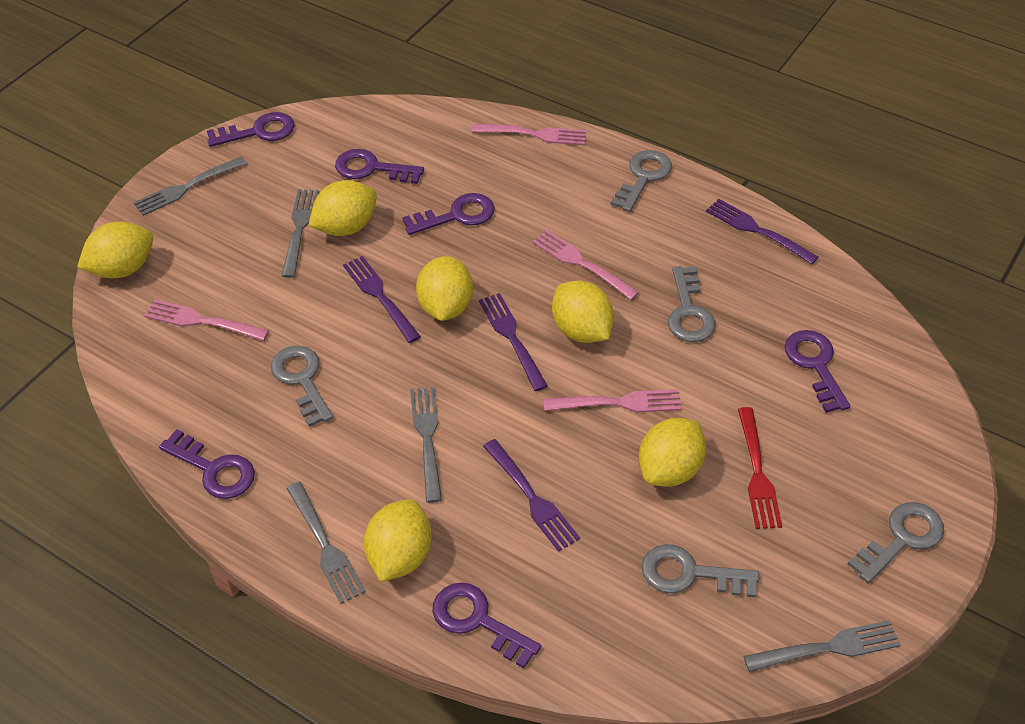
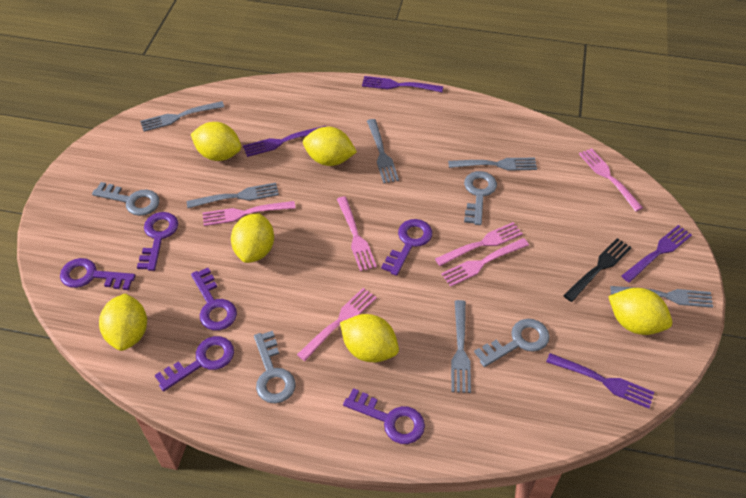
black fork: 0 -> 1
grey fork: 5 -> 6
grey key: 5 -> 4
pink fork: 4 -> 6
red fork: 1 -> 0

